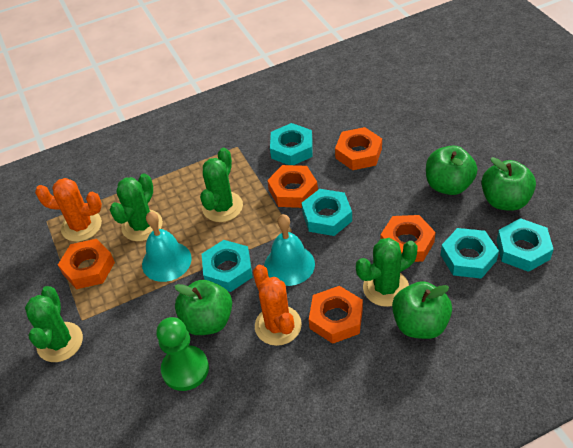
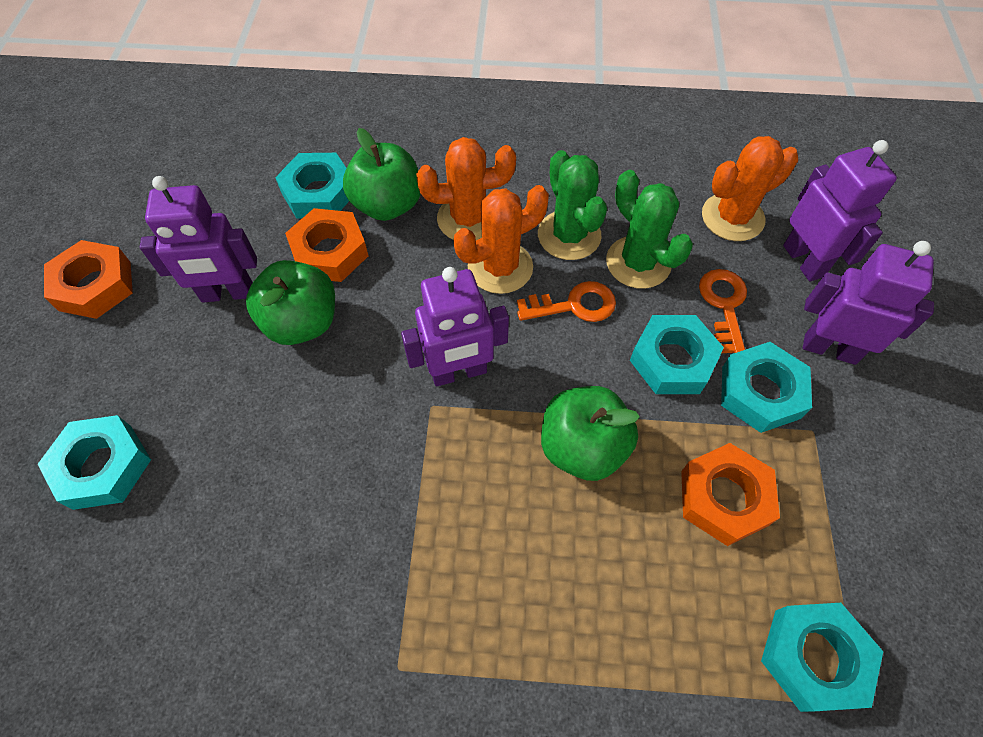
green apple: 4 -> 3
green cactus: 4 -> 2
green pawn: 1 -> 0
orange cactus: 2 -> 3
orange key: 0 -> 2
orange nut: 5 -> 3
purple robot: 0 -> 4
turquoise bell: 2 -> 0

